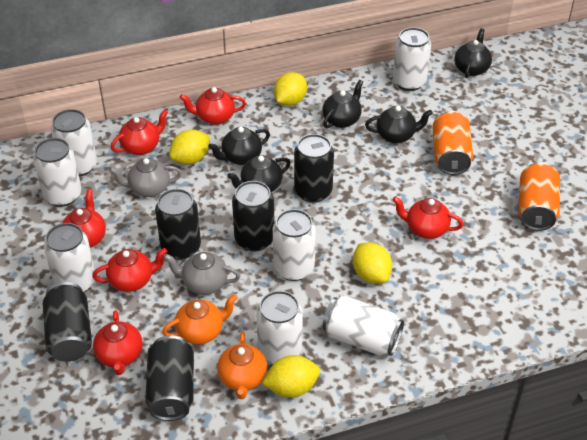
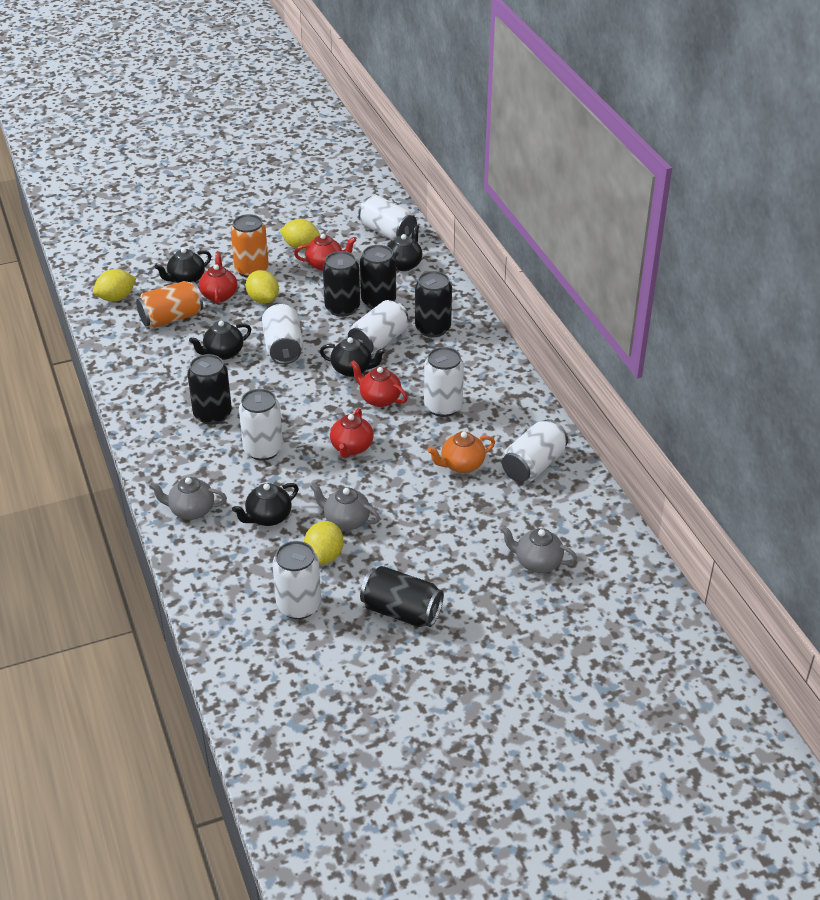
grey teapot: 2 -> 3
orange teapot: 2 -> 1
red teapot: 6 -> 4

